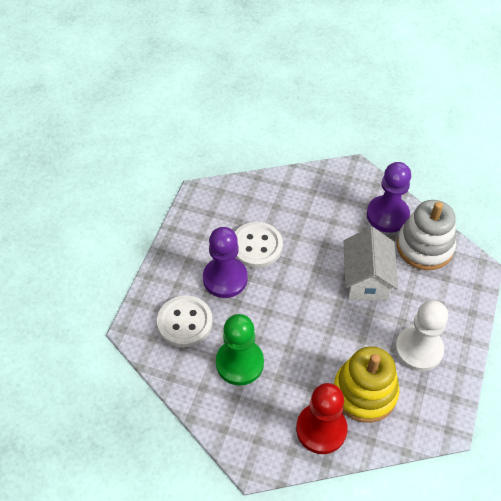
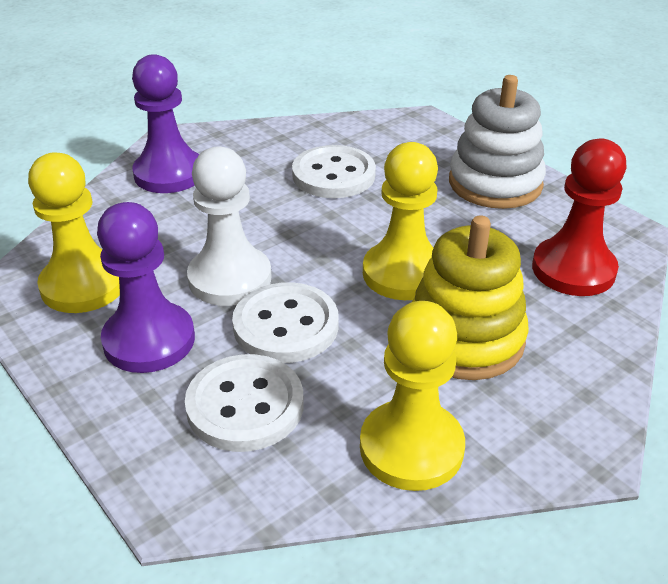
green pawn: 1 -> 0
white button: 2 -> 3
white house: 1 -> 0
yellow pawn: 0 -> 3

